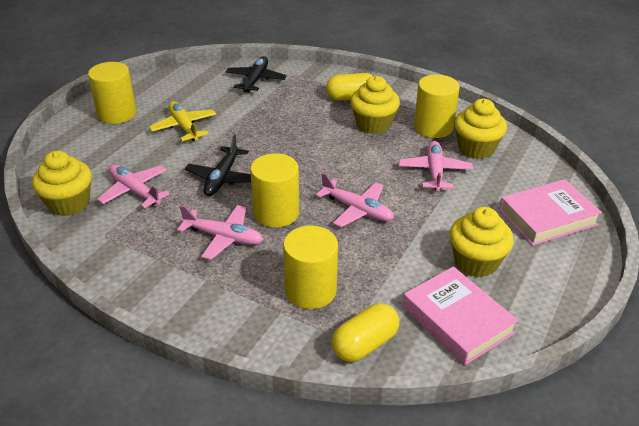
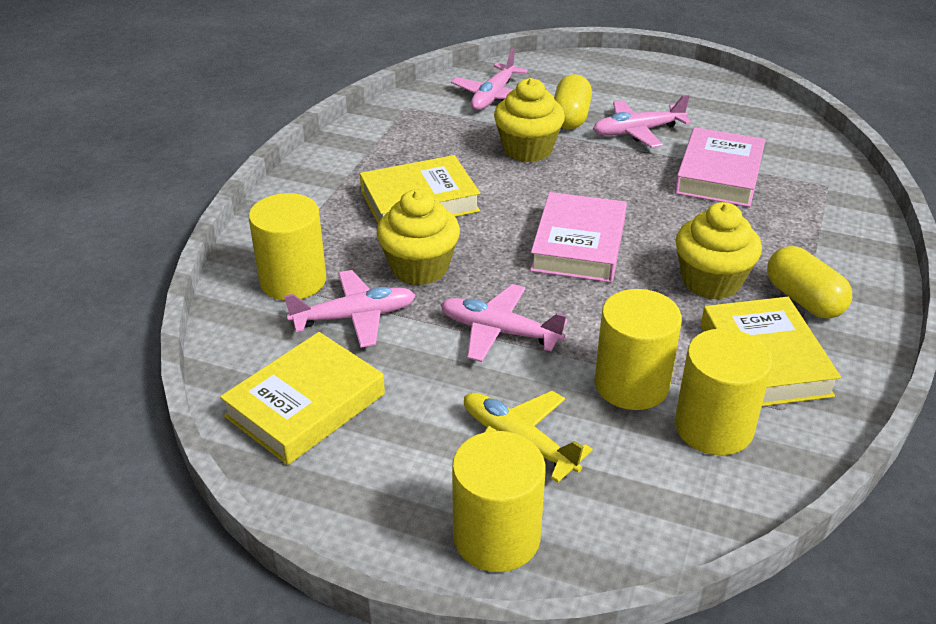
black plane: 2 -> 0
yellow book: 0 -> 3
yellow cupcake: 4 -> 3

